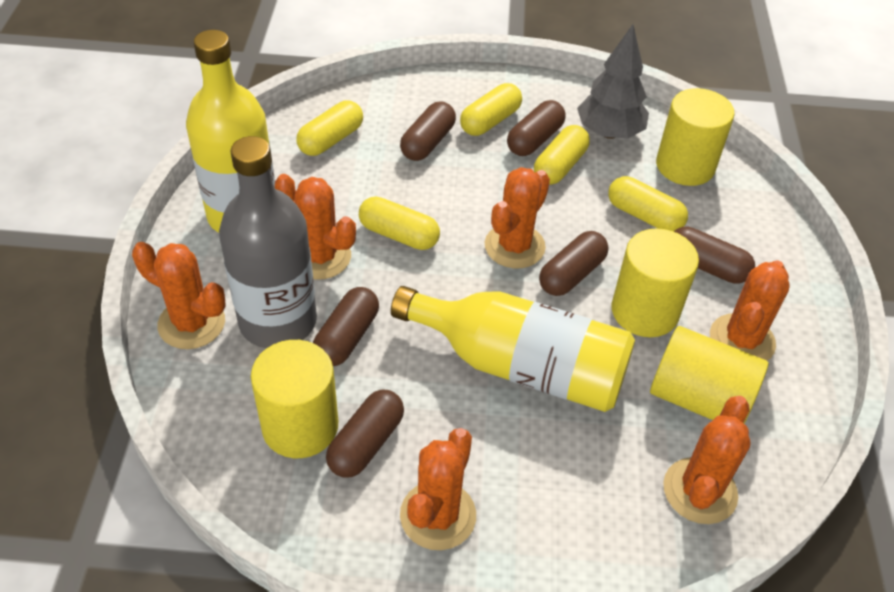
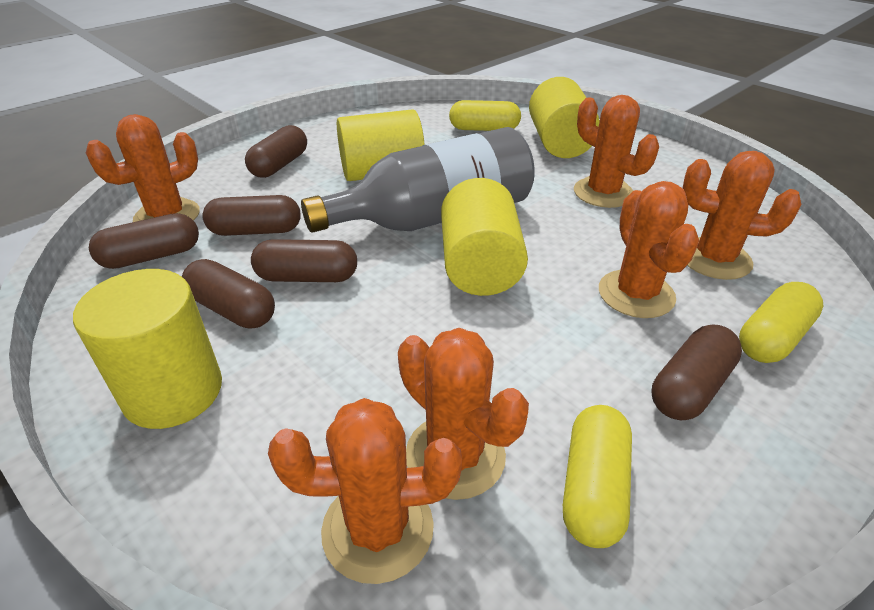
grey tree: 1 -> 0
yellow bottle: 2 -> 0
yellow capsule: 5 -> 3

